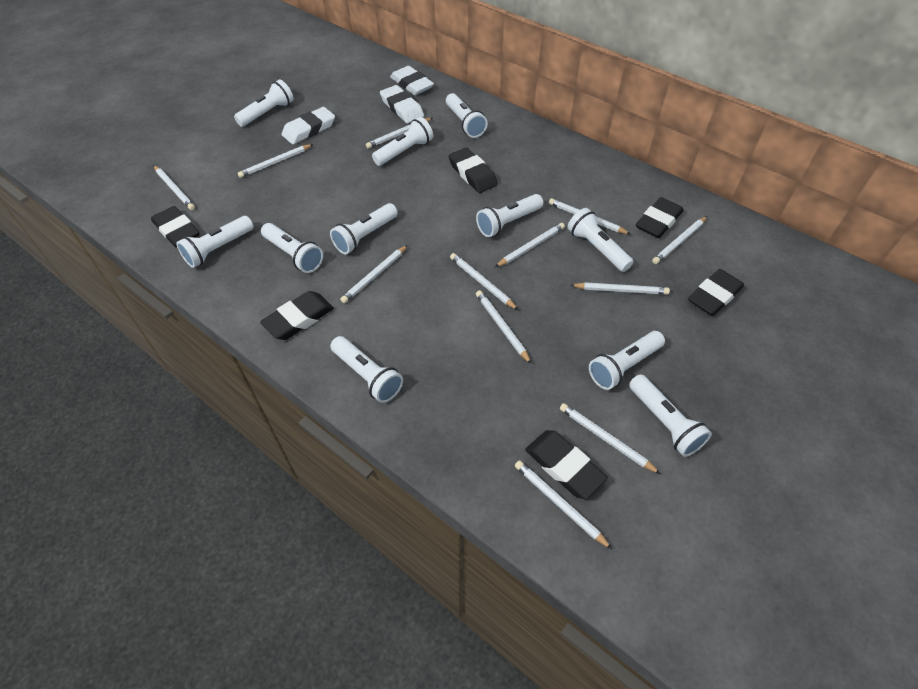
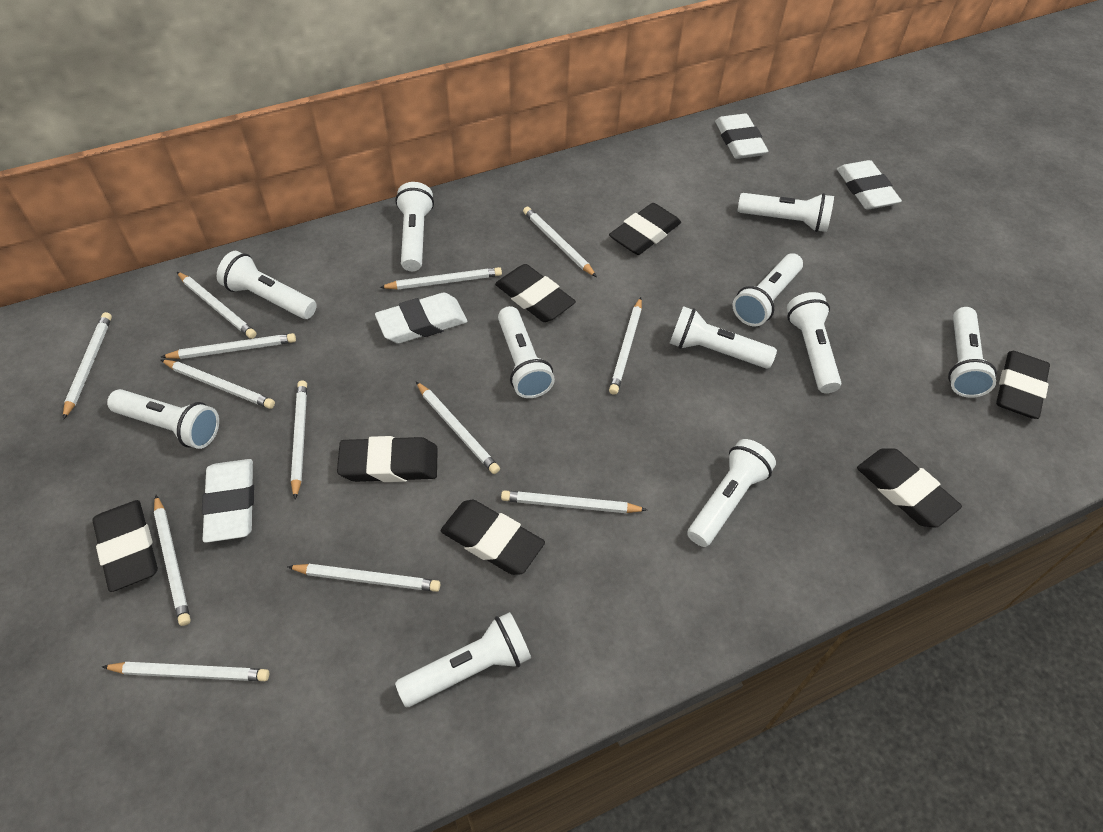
black eraser: 6 -> 7
white eraser: 3 -> 4
white pencil: 12 -> 13

